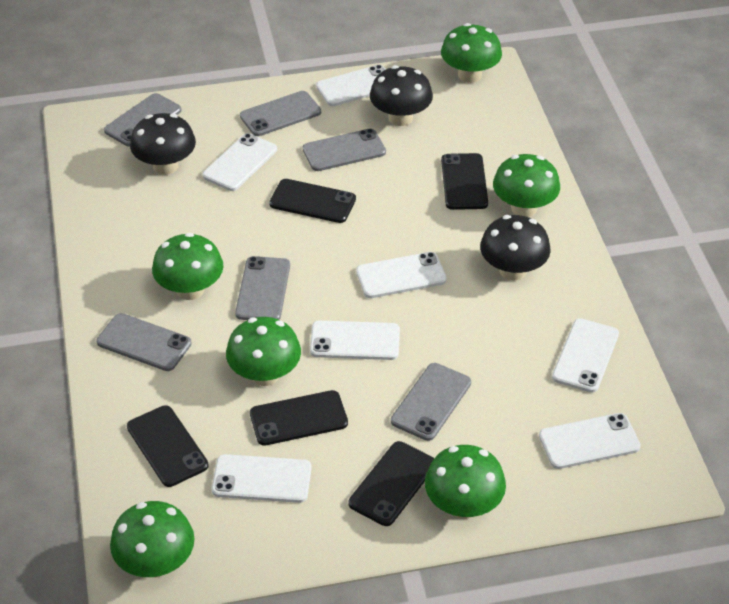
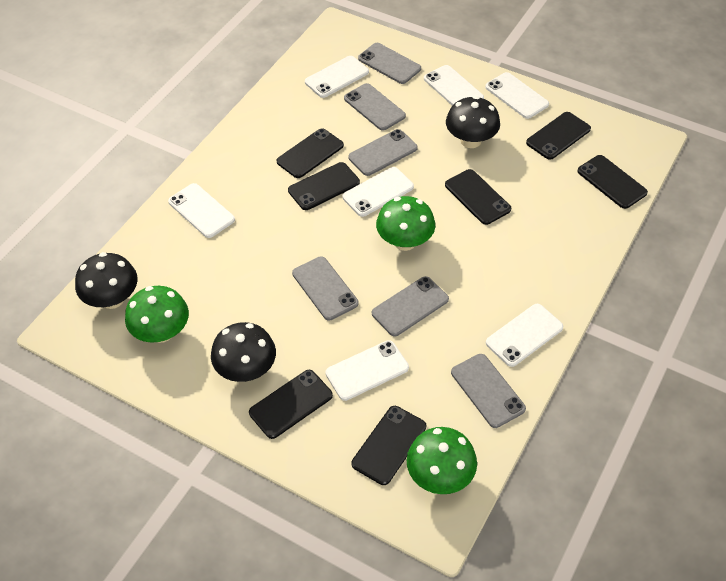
black phone: 5 -> 7
green mushroom: 6 -> 3

